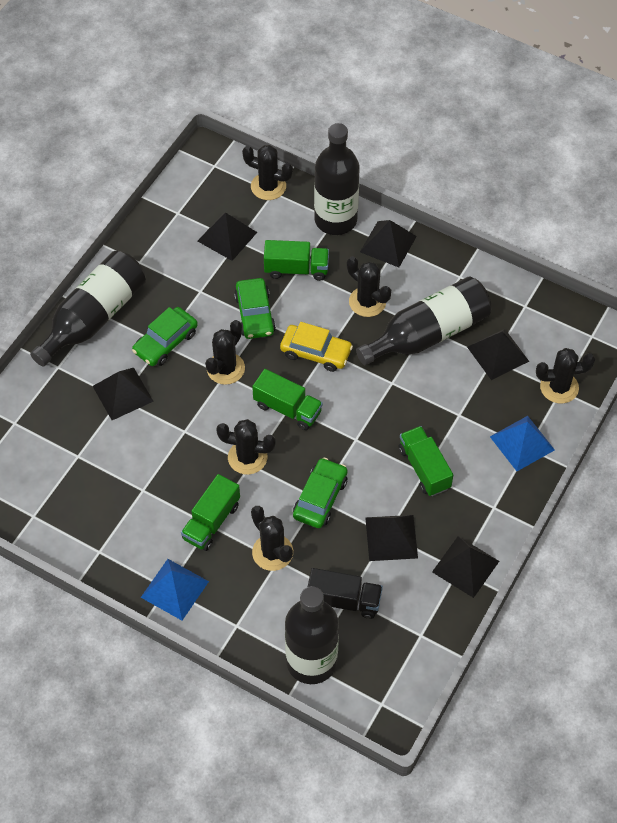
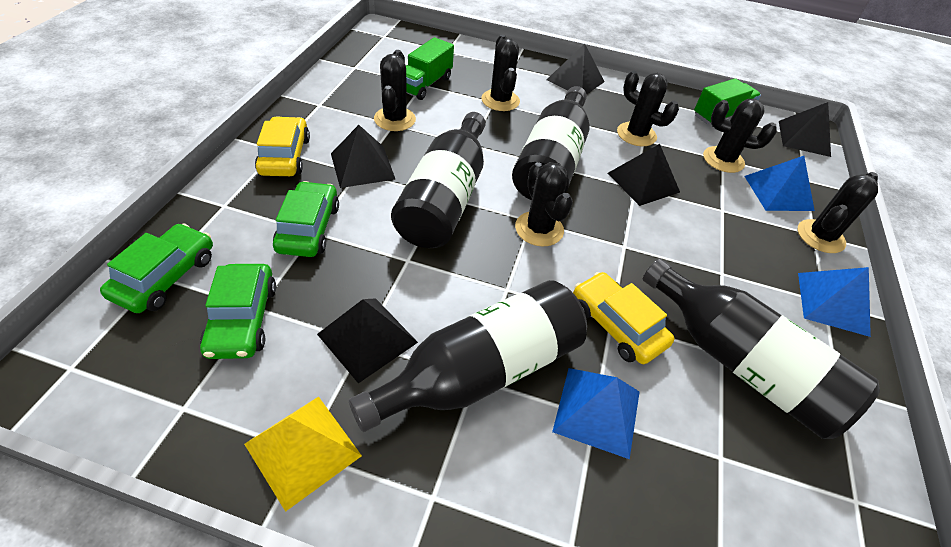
black pyramid: 6 -> 5
black truck: 1 -> 0
blue pyramid: 2 -> 3
green truck: 4 -> 2
yellow car: 1 -> 2
yellow pyramid: 0 -> 1

